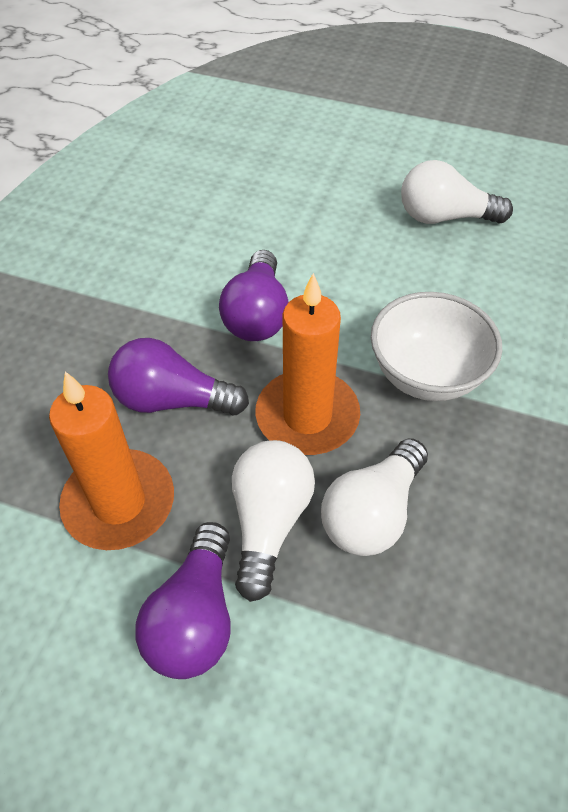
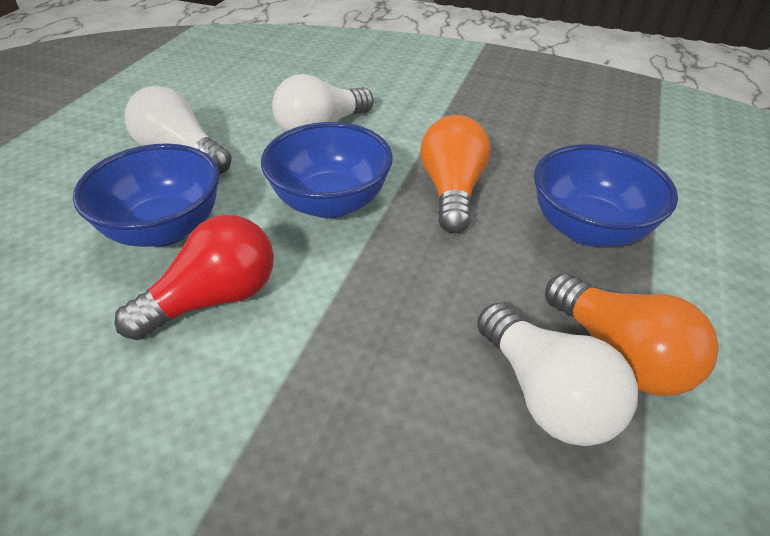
blue bowl: 0 -> 3
orange candle: 2 -> 0
orange light bulb: 0 -> 2
purple light bulb: 3 -> 0
red light bulb: 0 -> 1
white bowl: 1 -> 0

